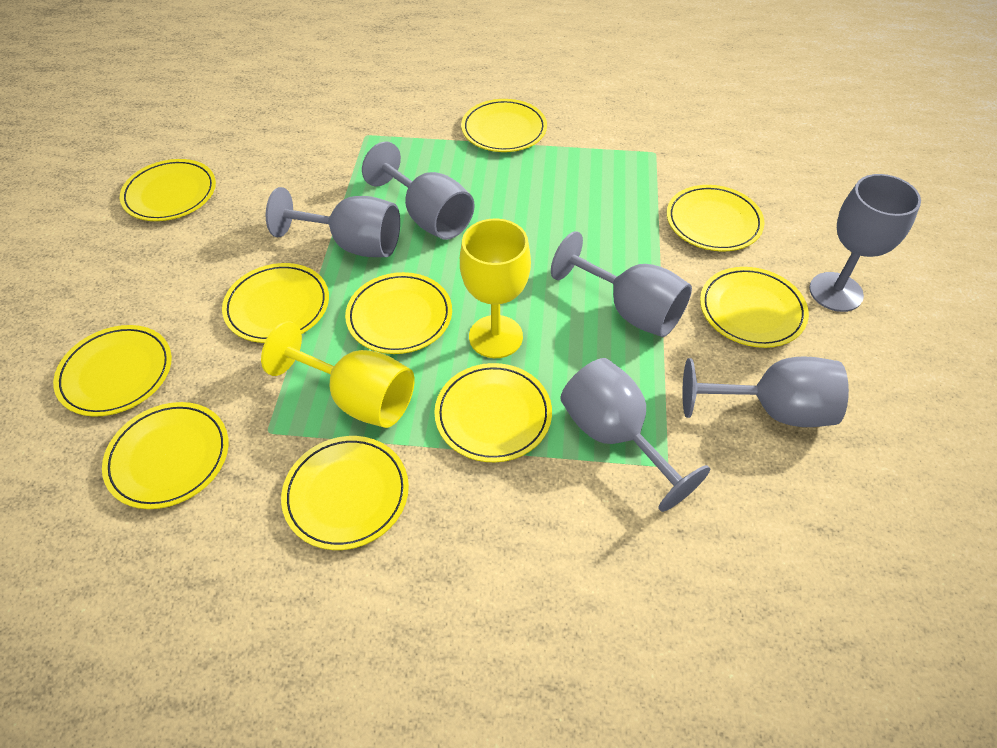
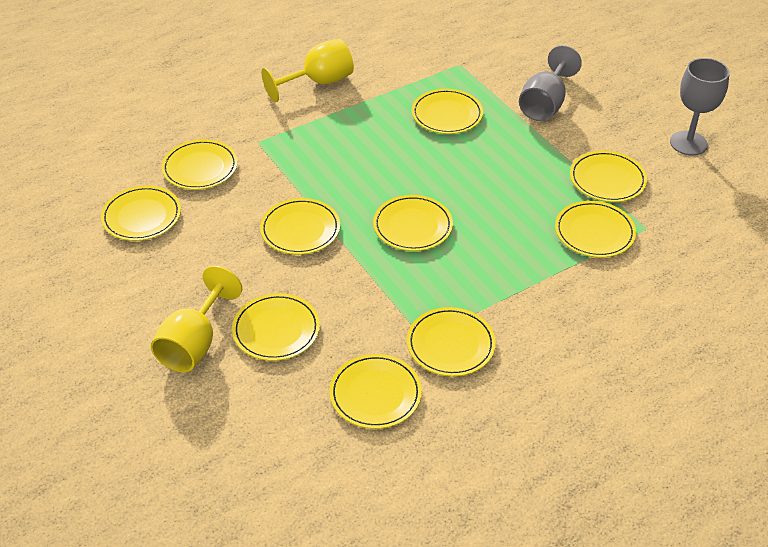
grey goblet: 6 -> 2

